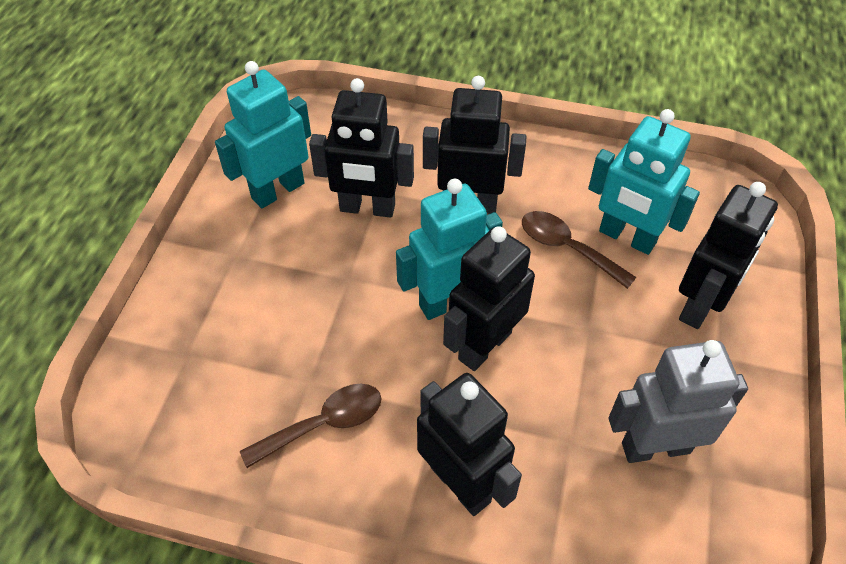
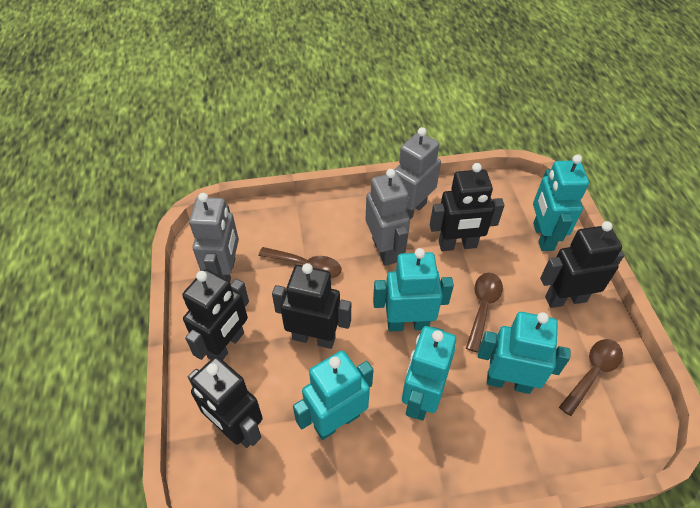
brown spoon: 2 -> 3
grey robot: 1 -> 3
turquoise robot: 3 -> 5

